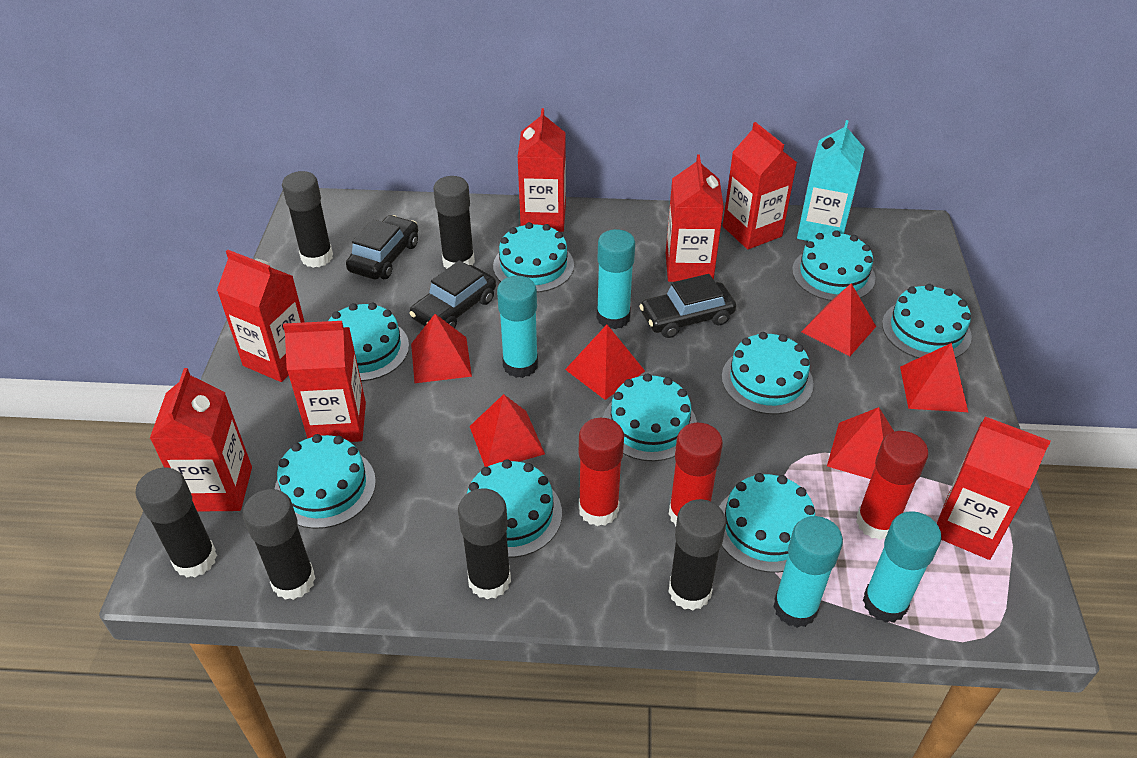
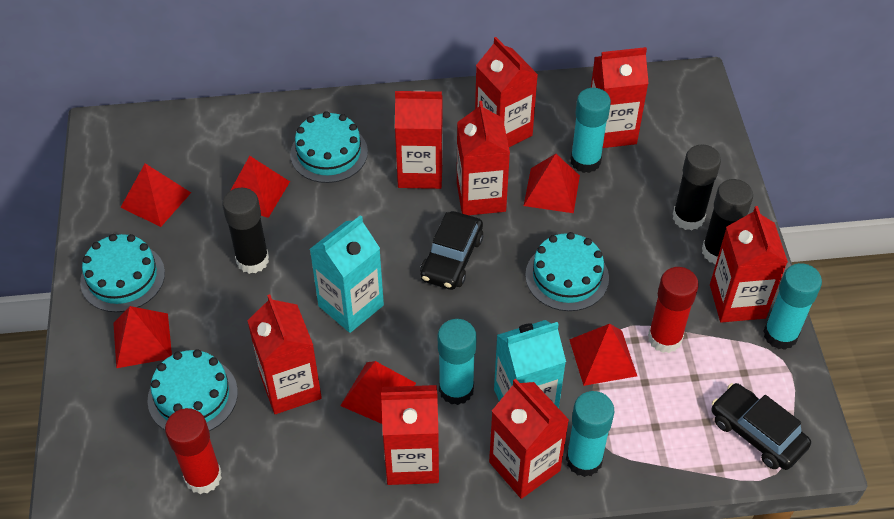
black car: 3 -> 2
black glue stick: 6 -> 3
red carton: 7 -> 8
red glue stick: 3 -> 2
turquoise cake: 9 -> 4
turquoise carton: 1 -> 2

